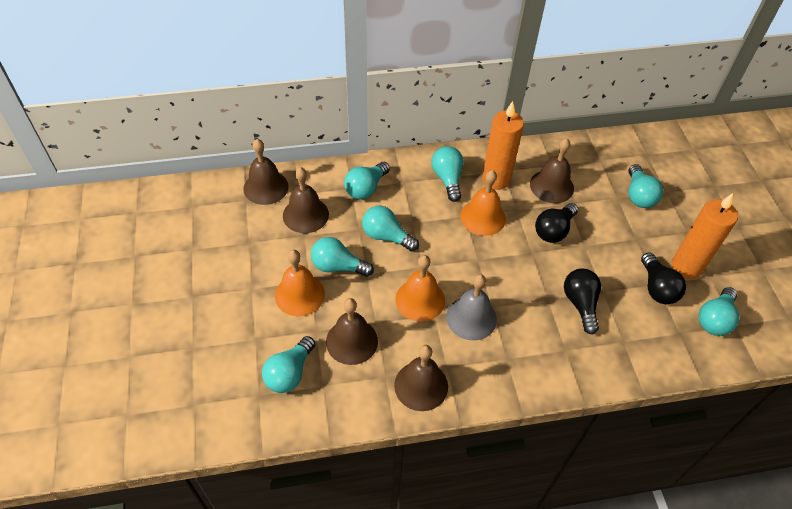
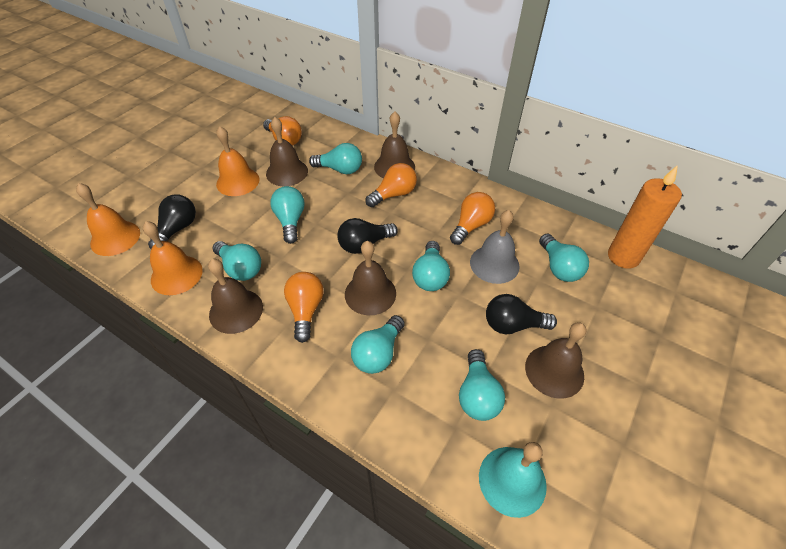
orange candle: 2 -> 1
orange light bulb: 0 -> 4
turquoise bell: 0 -> 1

